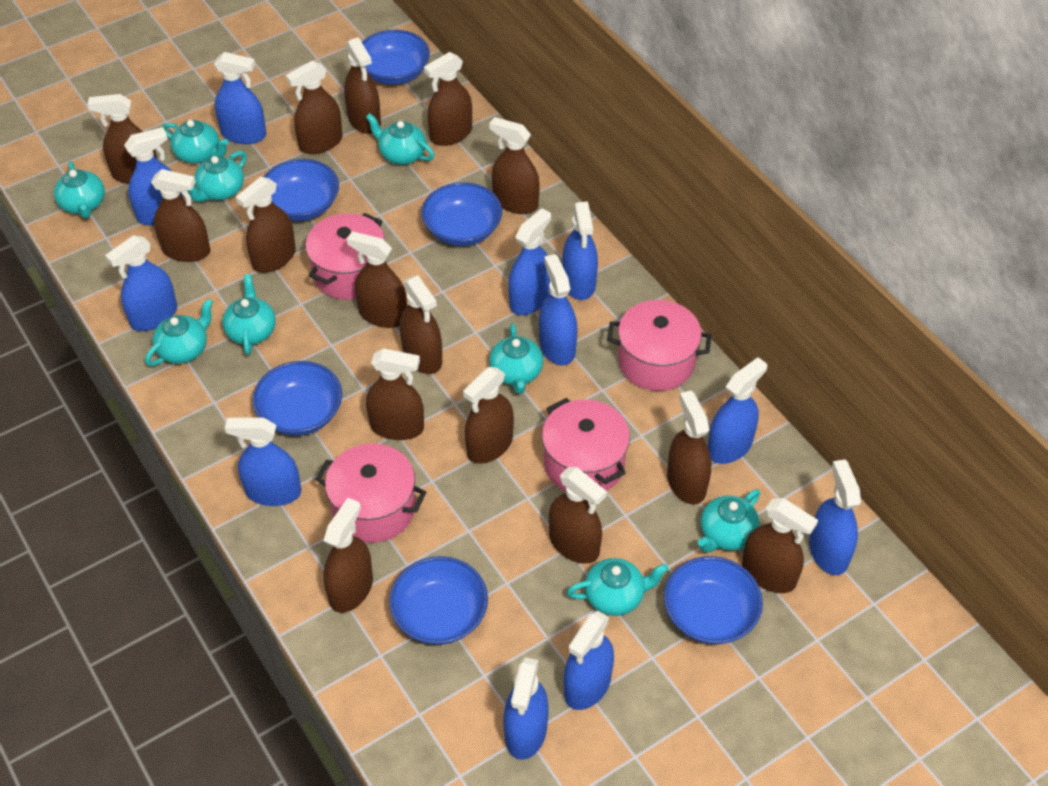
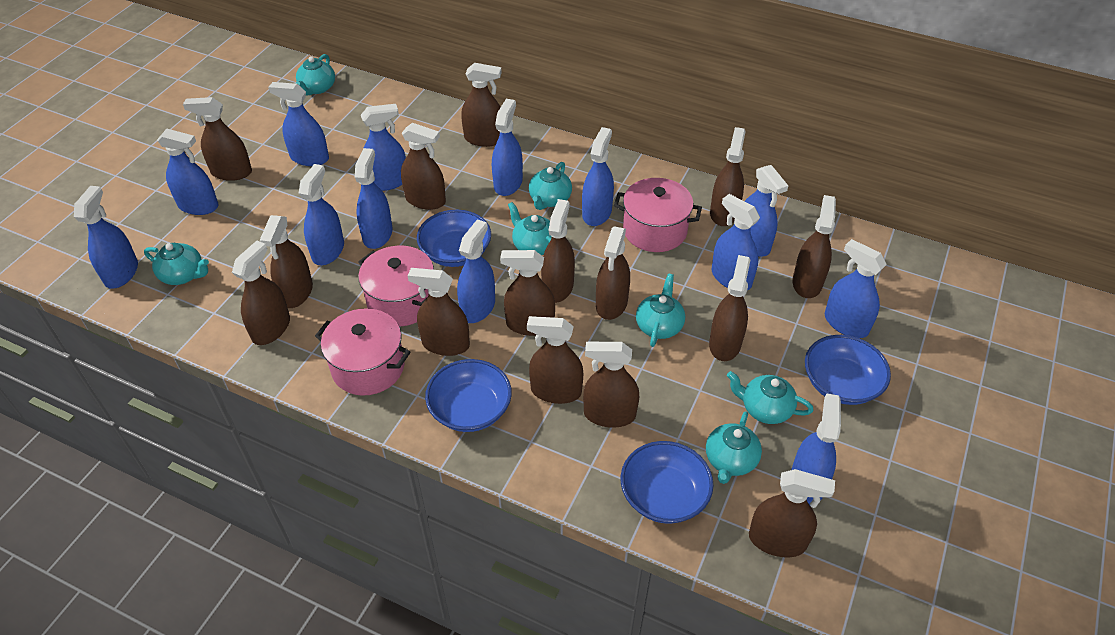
blue bowl: 6 -> 4
blue spray bottle: 11 -> 13
pink pot: 4 -> 3
turquoise teapot: 9 -> 7

